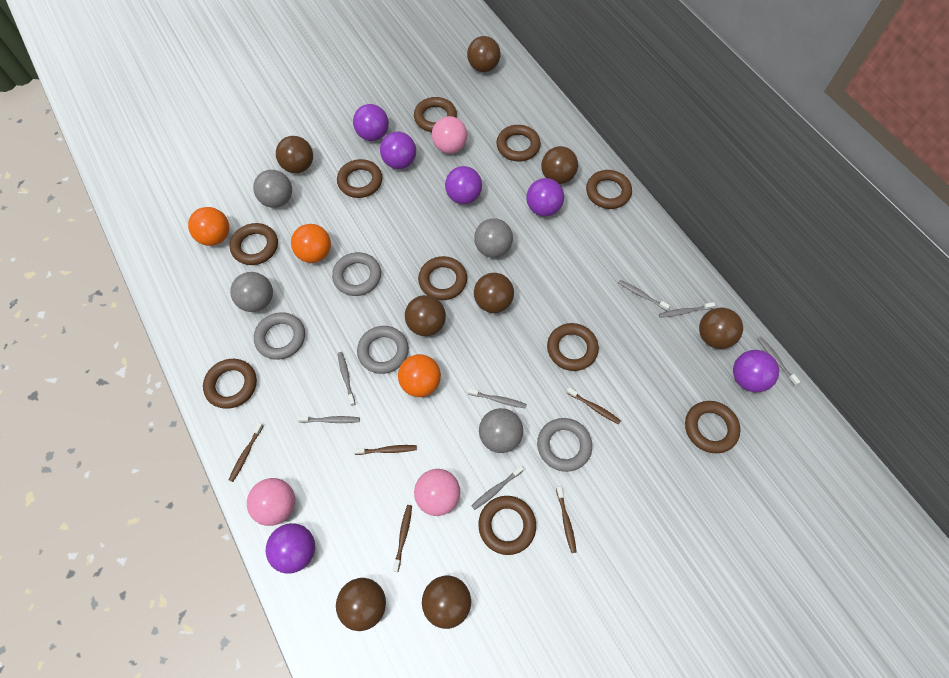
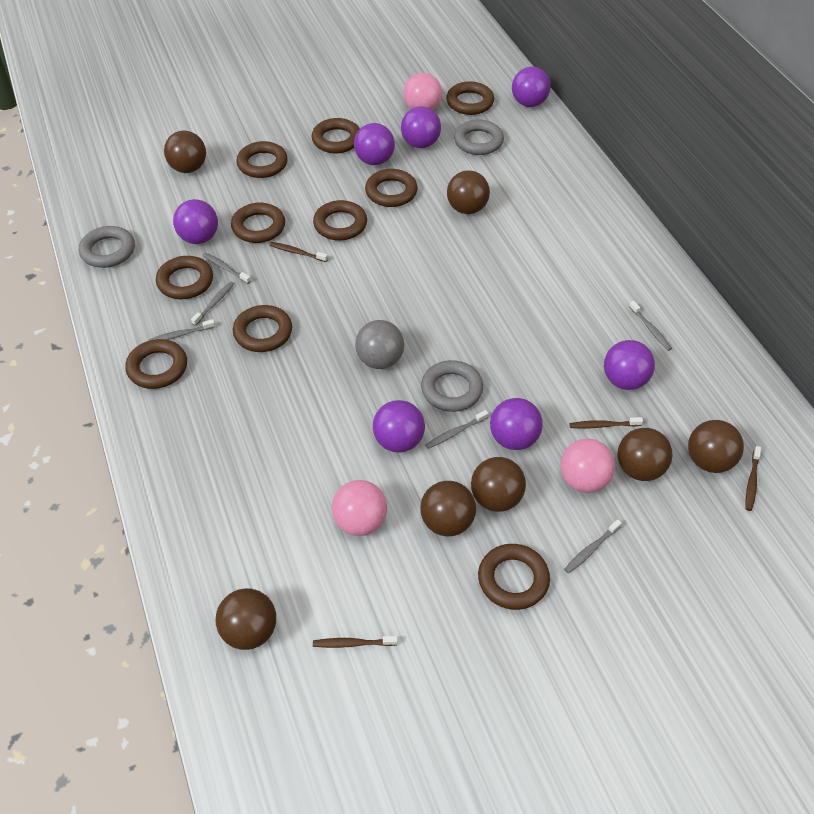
brown ball: 8 -> 7
brown toothbrush: 5 -> 4
grey ball: 4 -> 1
grey ring: 4 -> 3
grey toothbrush: 7 -> 6
orange ball: 3 -> 0
purple ball: 6 -> 7

